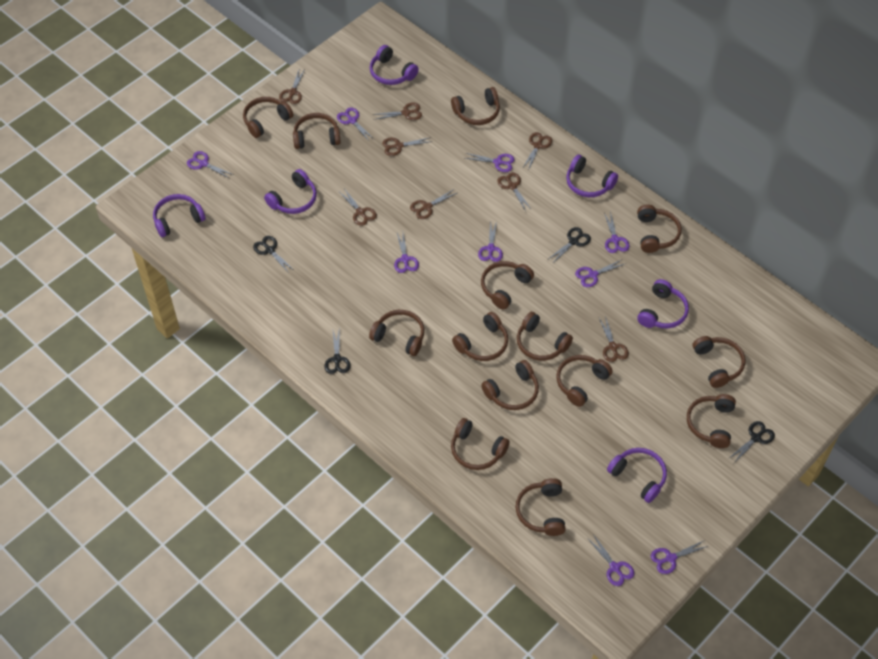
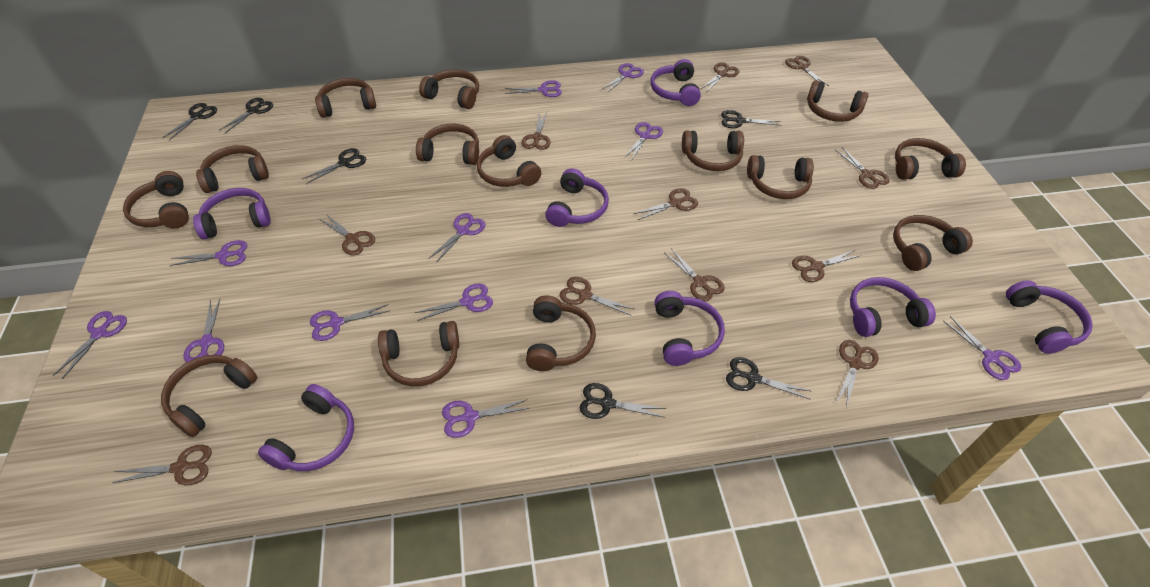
black scissors: 4 -> 6
brown scissors: 8 -> 11
purple headphones: 6 -> 7
purple scissors: 9 -> 11

